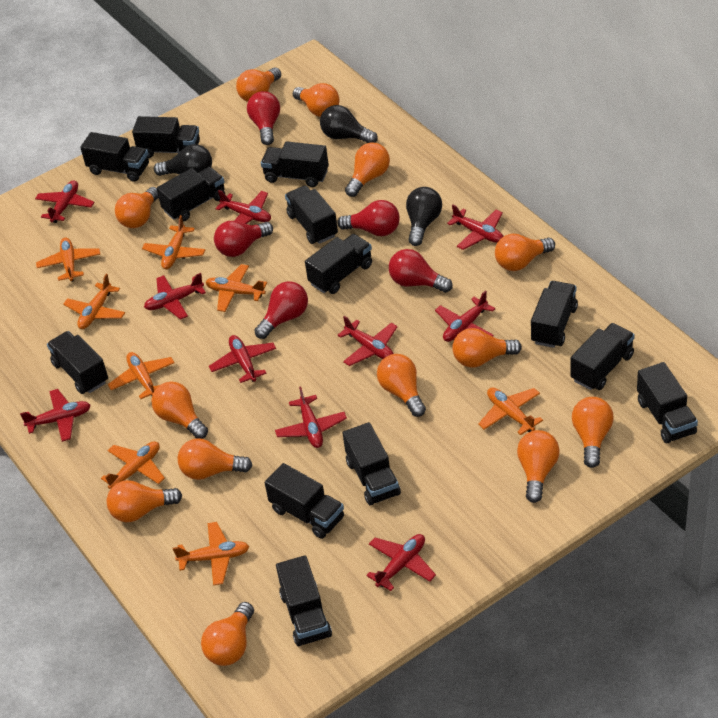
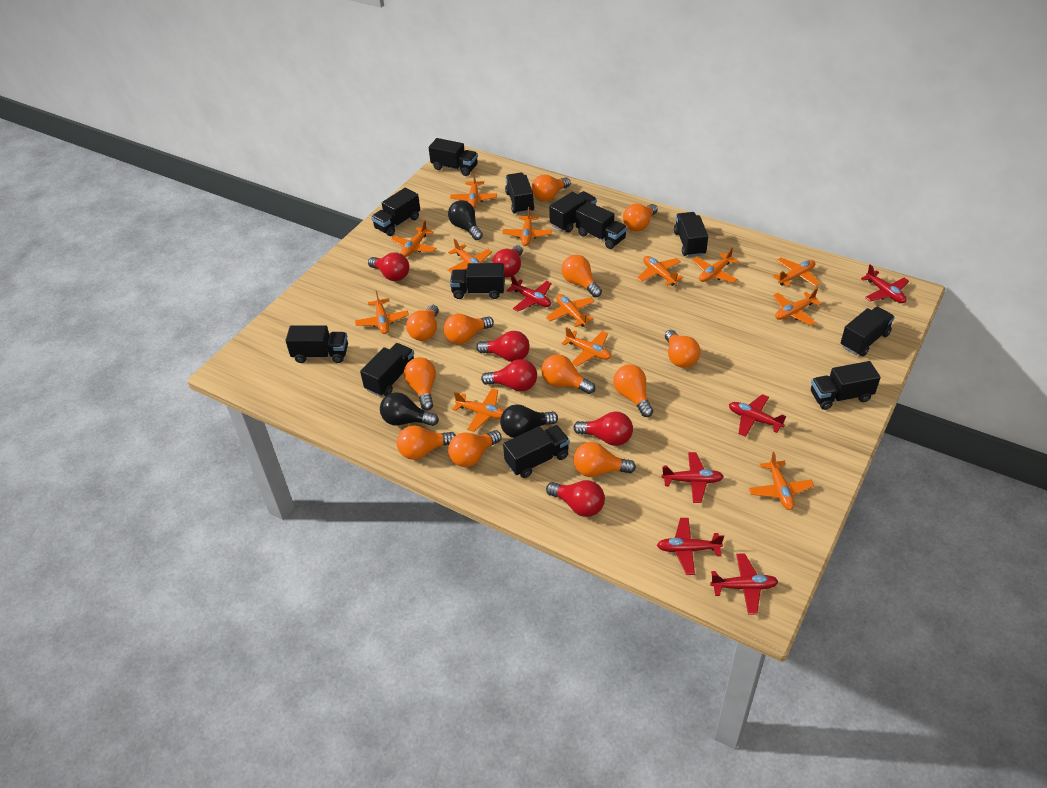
black truck: 13 -> 12
orange light bulb: 13 -> 12
orange plane: 8 -> 13
red light bulb: 5 -> 6
red plane: 10 -> 6

